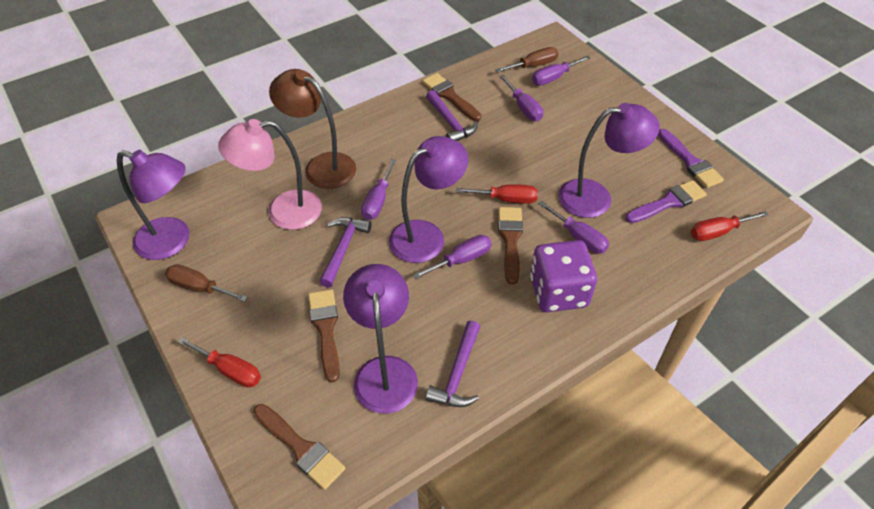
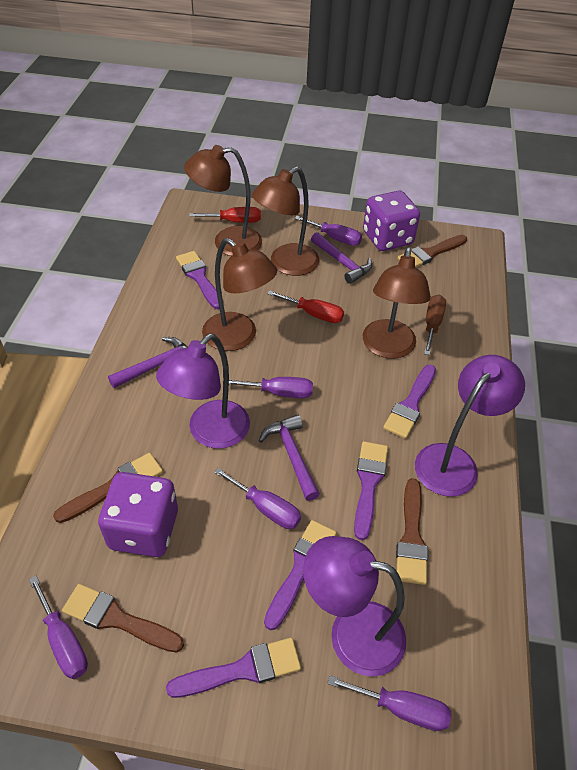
brown lamp: 1 -> 4
brown screwdriver: 2 -> 1
pink lamp: 1 -> 0
purple brush: 2 -> 5
purple dice: 1 -> 2
purple lamp: 4 -> 3
red screwdriver: 3 -> 2

